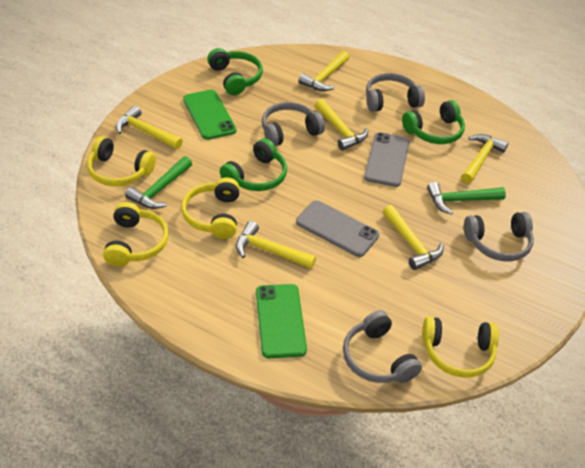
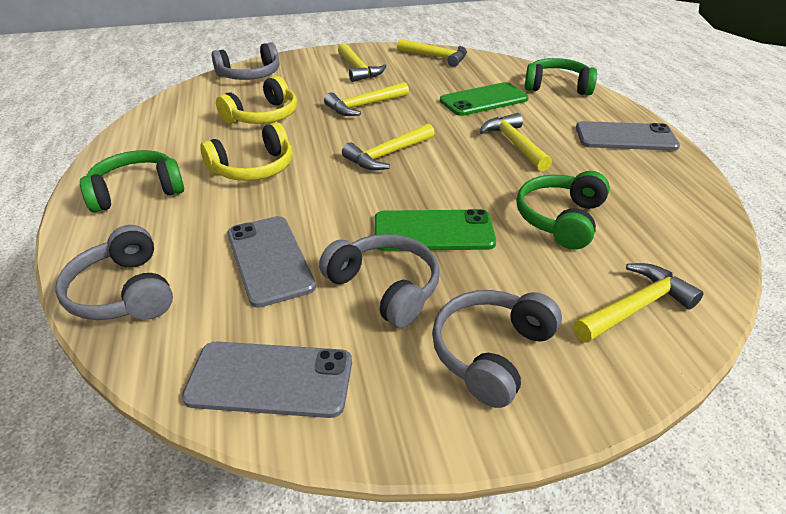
green hammer: 2 -> 0
grey phone: 2 -> 3
yellow headphones: 4 -> 2

